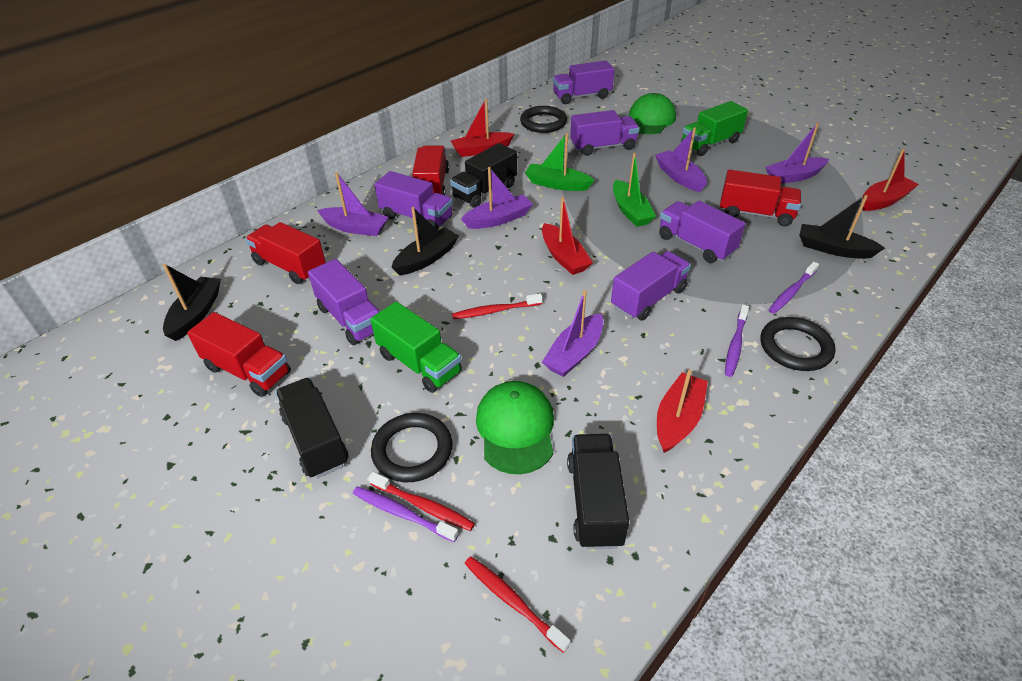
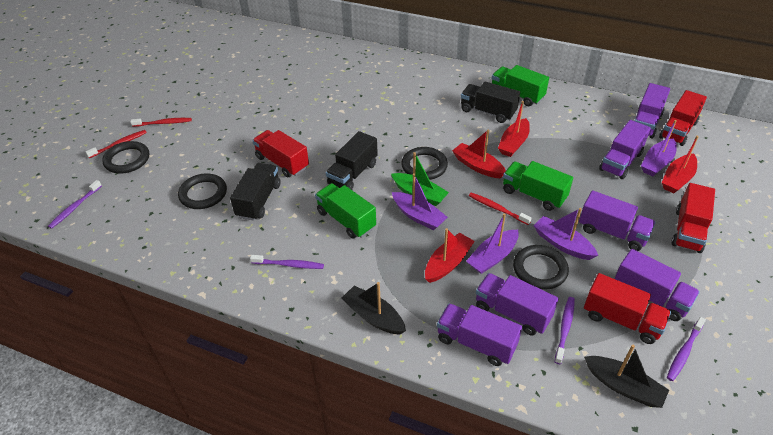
black boat: 3 -> 2
black ring: 3 -> 4
green boat: 2 -> 1
green cap: 2 -> 0
green truck: 2 -> 3
purple boat: 5 -> 4
purple toothbrush: 3 -> 4

